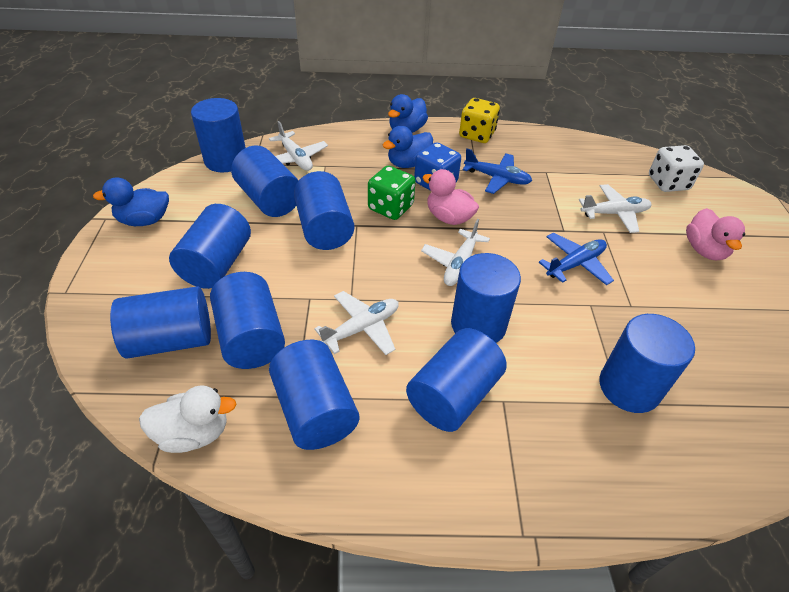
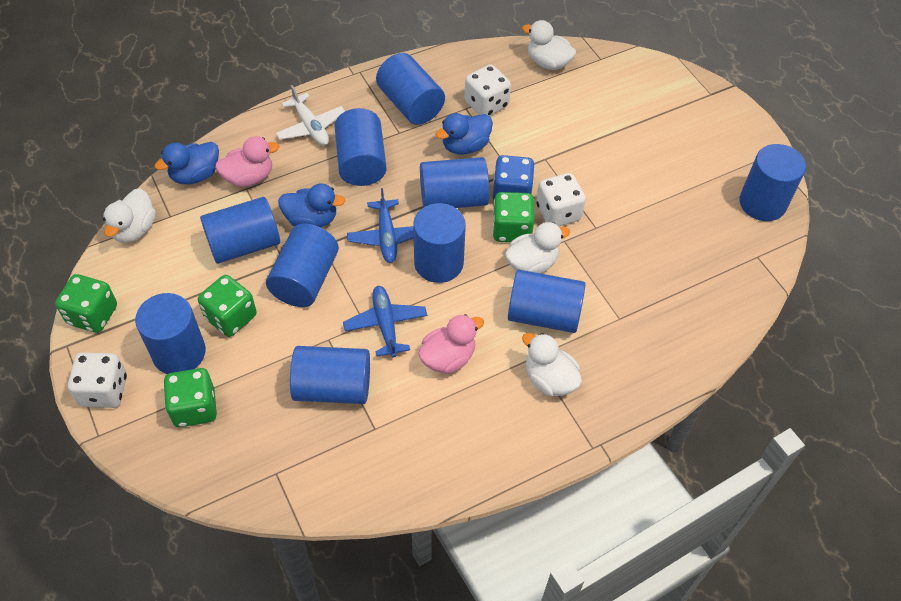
green dice: 1 -> 4
white dice: 1 -> 3
white duck: 1 -> 4
white plane: 4 -> 1
yellow dice: 1 -> 0

